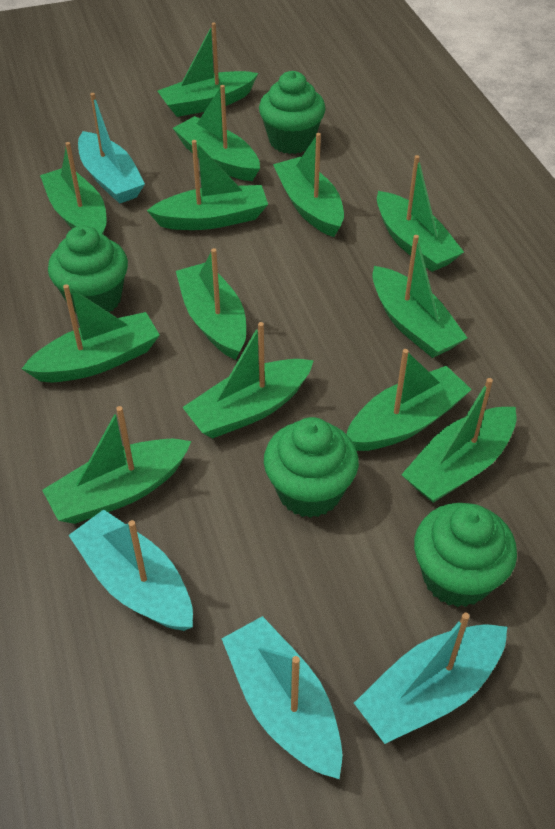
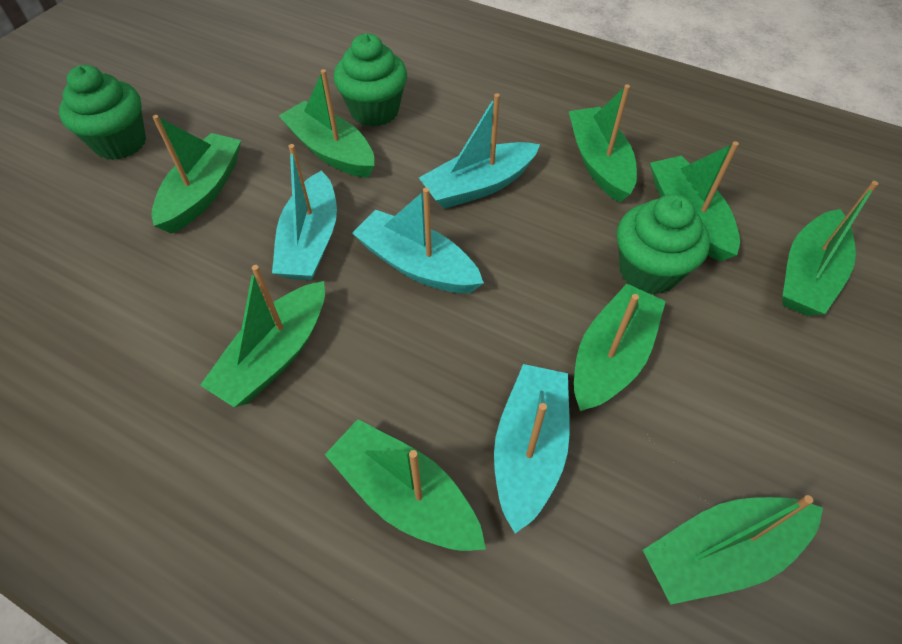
green boat: 13 -> 9
green cupcake: 4 -> 3

